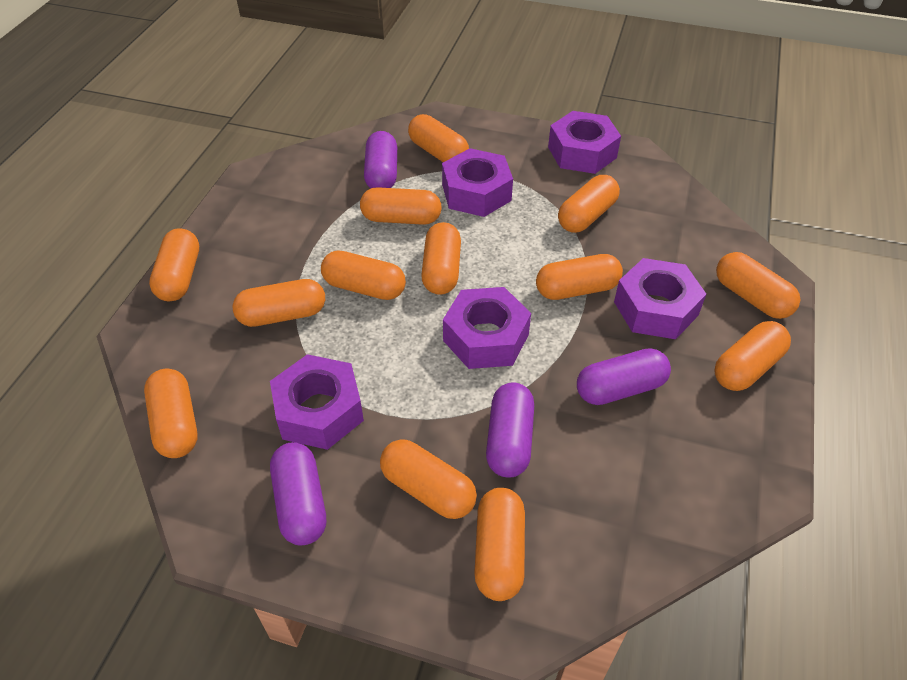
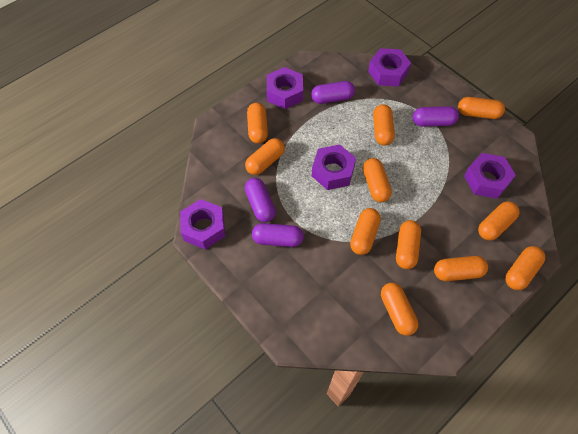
orange capsule: 13 -> 11

